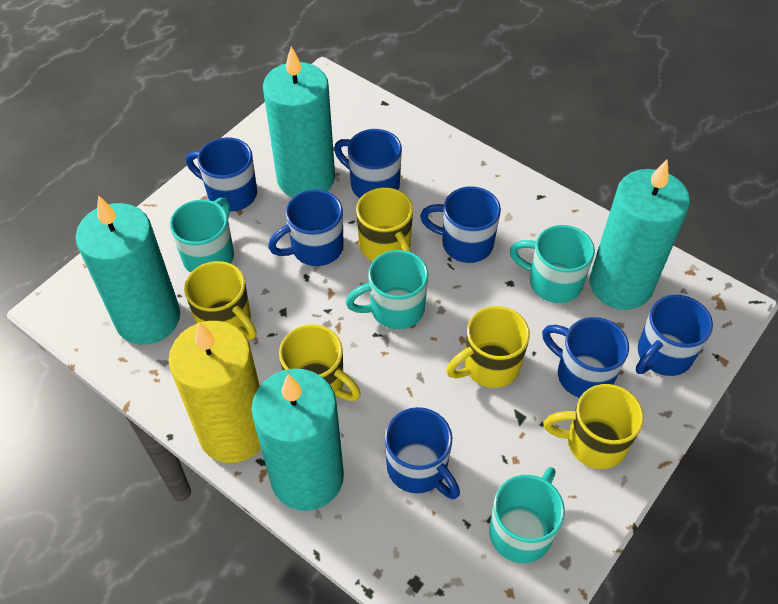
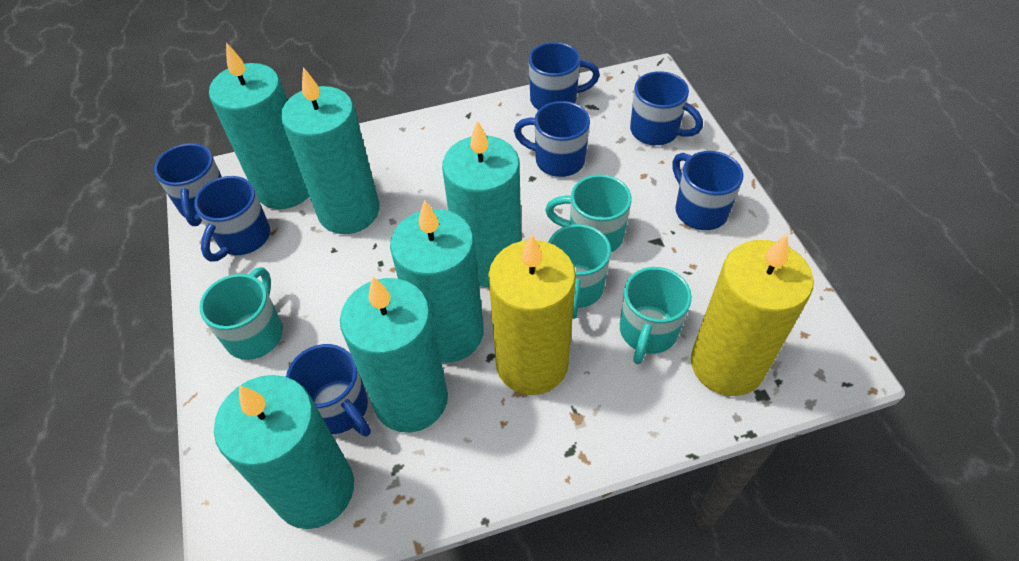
turquoise candle: 4 -> 6
yellow candle: 1 -> 2
yellow mug: 5 -> 0

